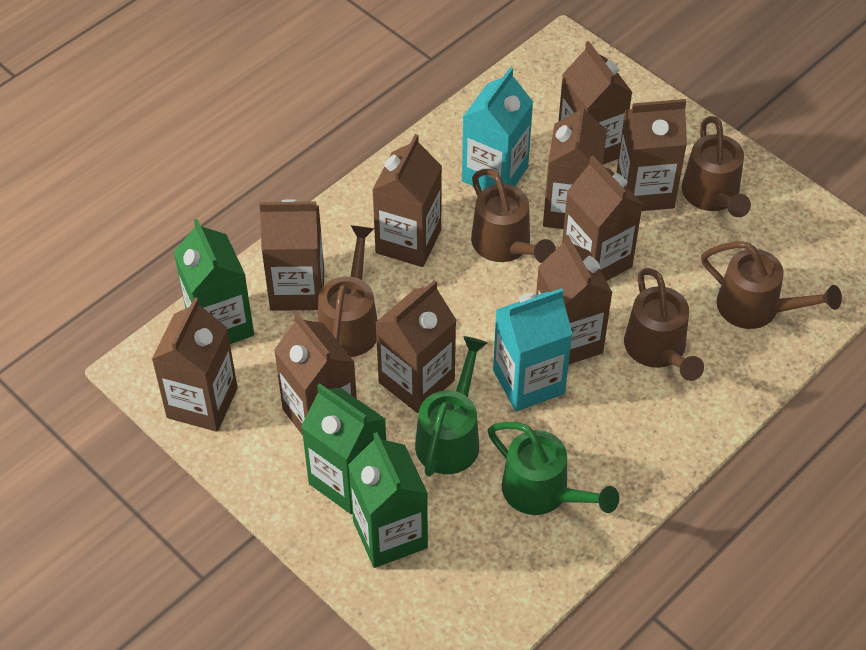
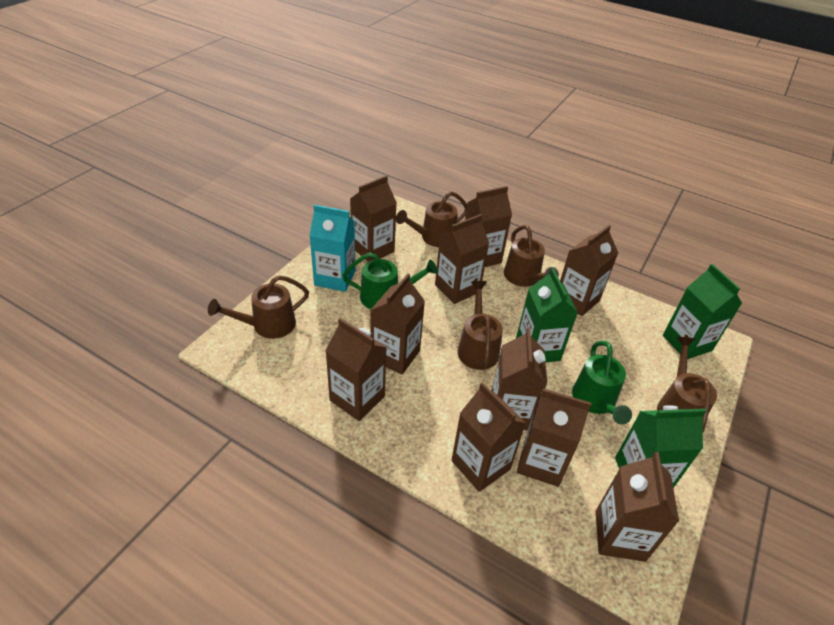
turquoise carton: 2 -> 1

